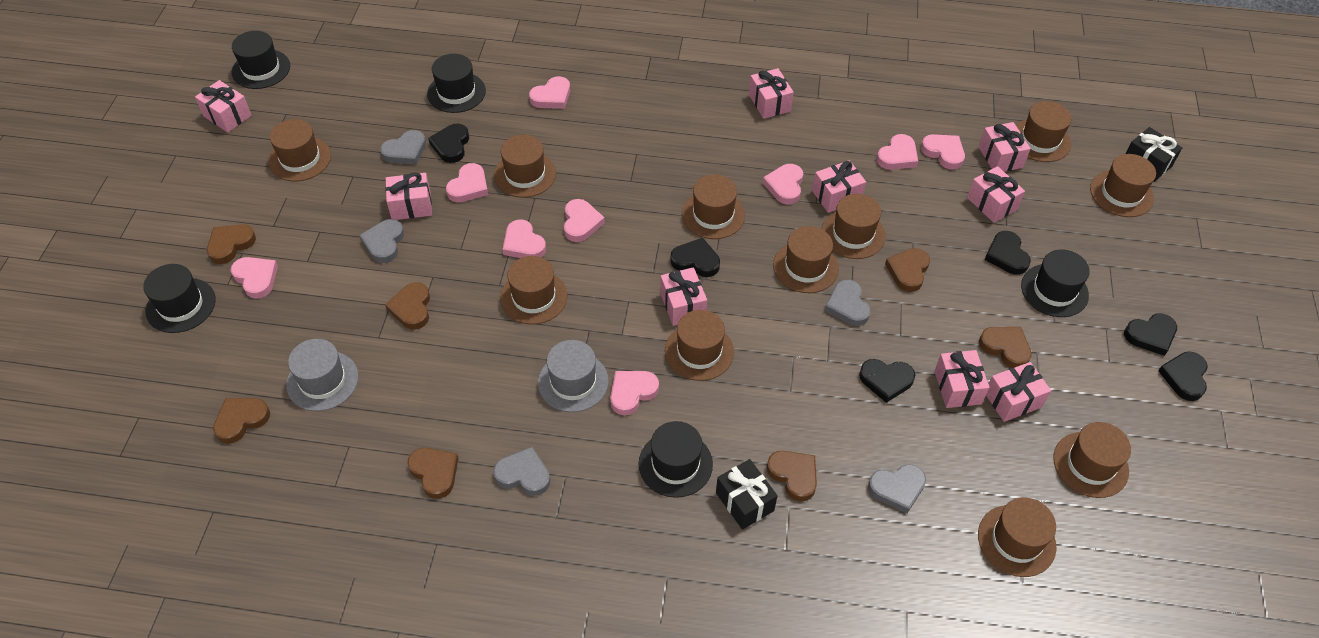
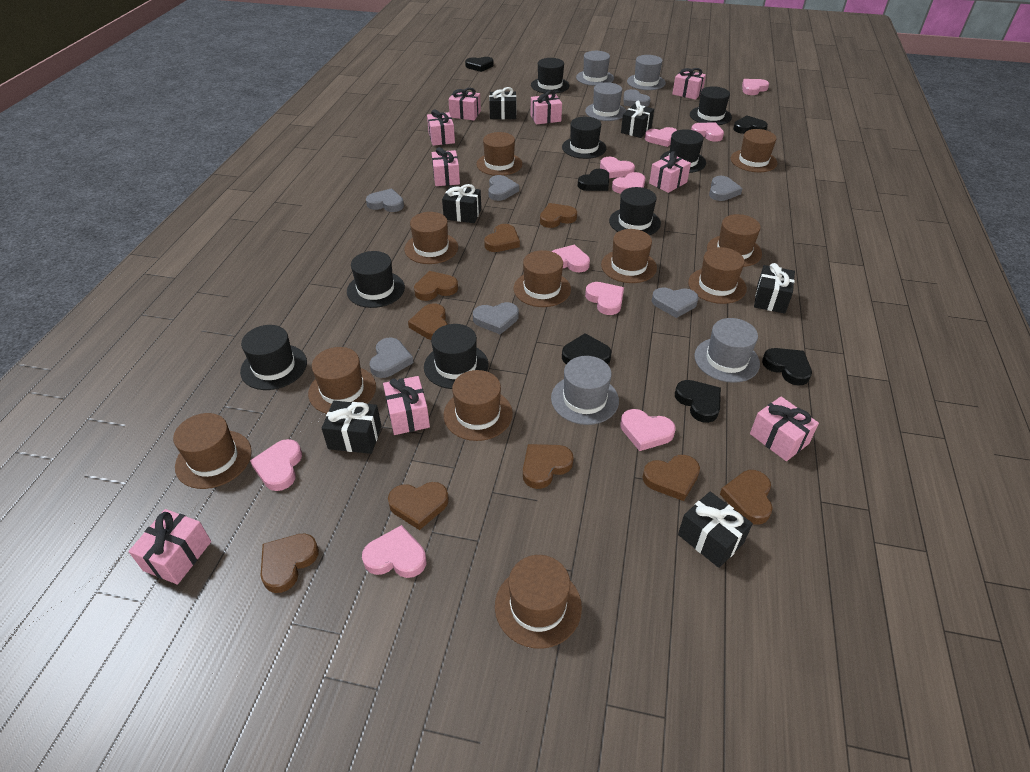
black gift: 2 -> 6
black hat: 5 -> 8
brown heart: 7 -> 9
grey hat: 2 -> 5
grey heart: 5 -> 7
pink heart: 9 -> 10

